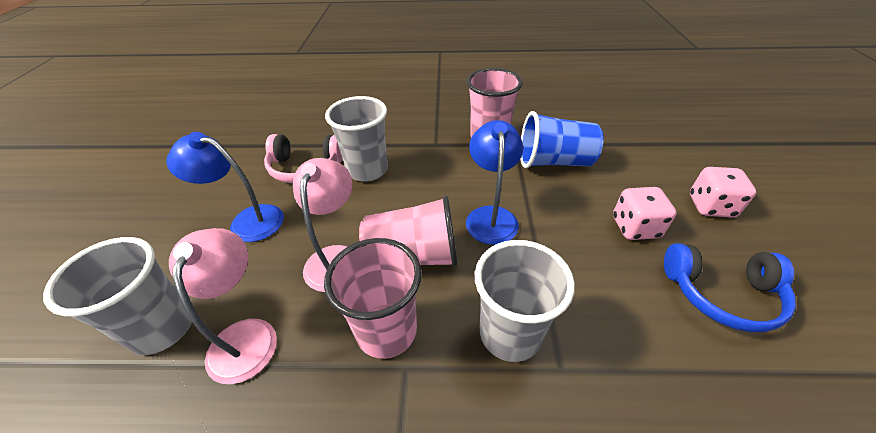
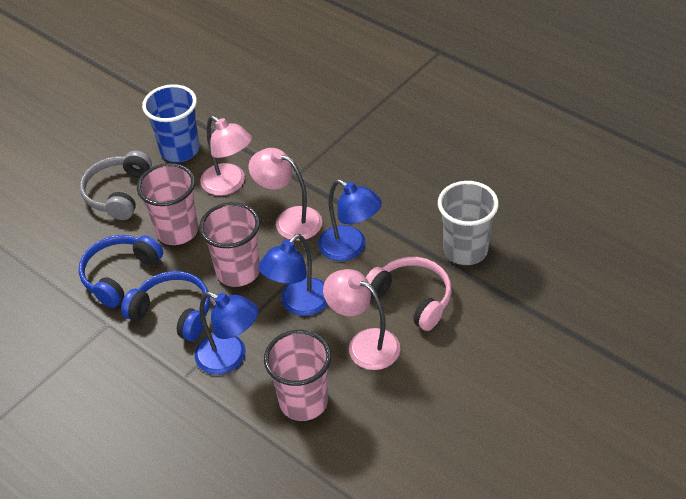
blue headphones: 1 -> 2
blue lamp: 2 -> 3
grey cup: 3 -> 1
grey headphones: 0 -> 1
pink dice: 2 -> 0
pink lamp: 2 -> 3

